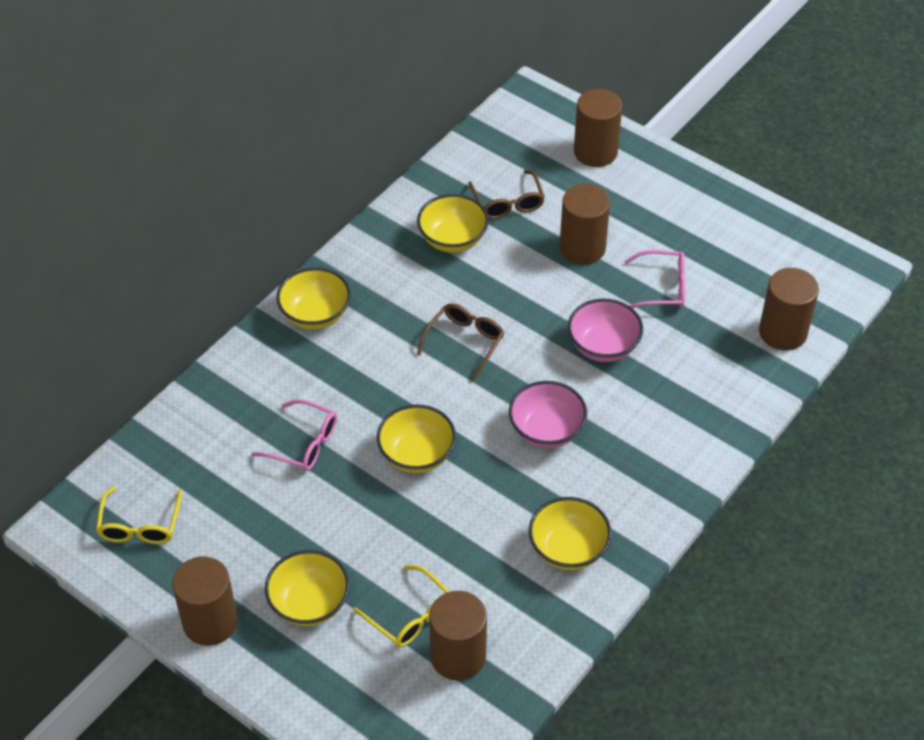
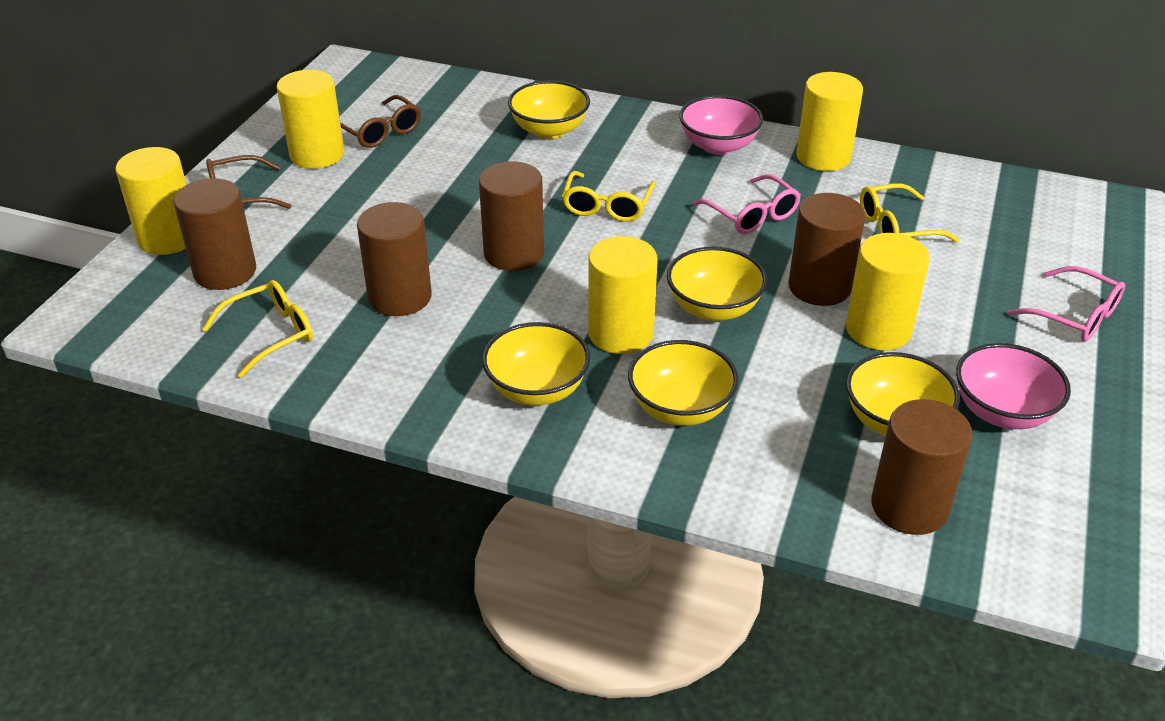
yellow cylinder: 0 -> 5
yellow glasses: 2 -> 3

